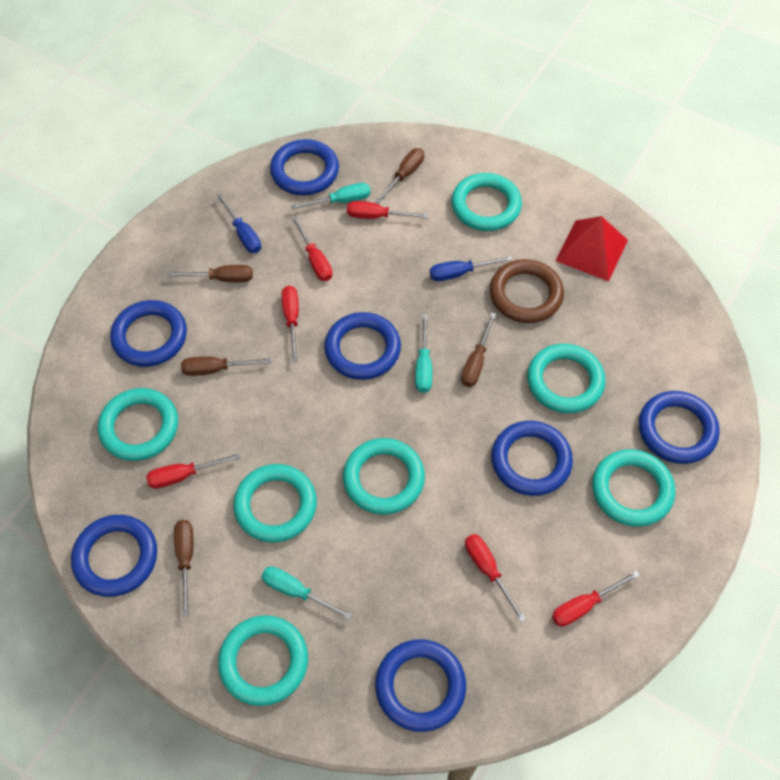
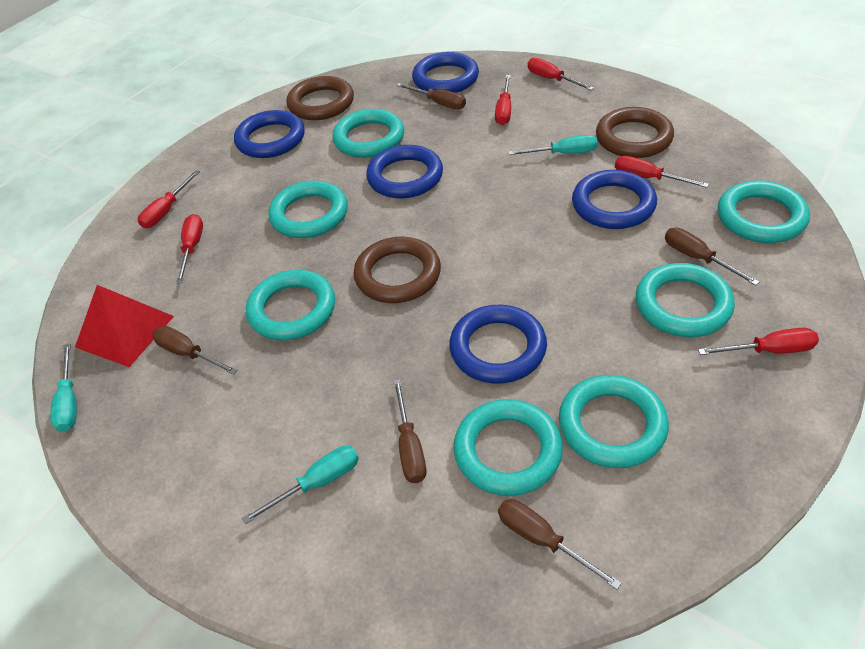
blue ring: 7 -> 5
blue screwdriver: 2 -> 0
brown ring: 1 -> 3

